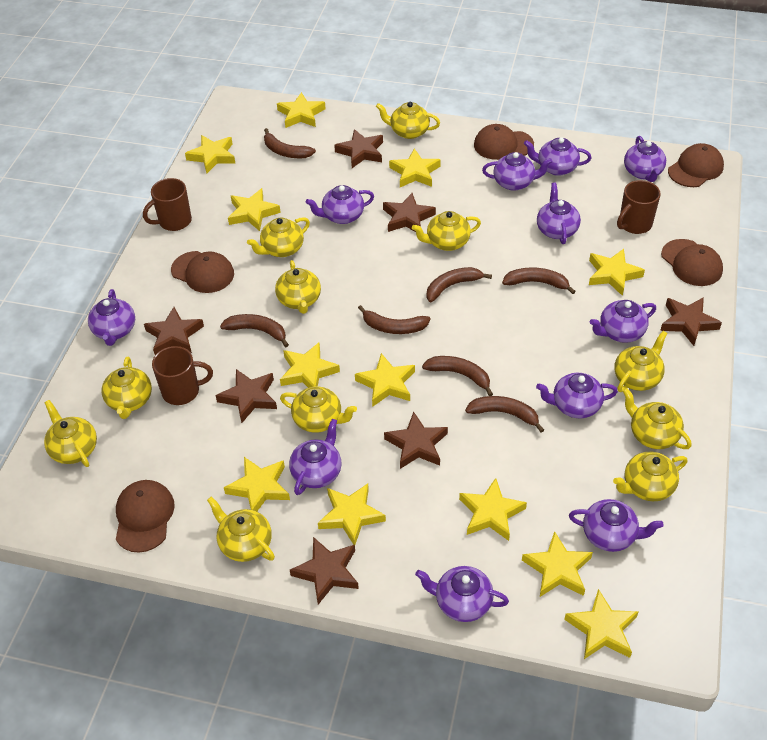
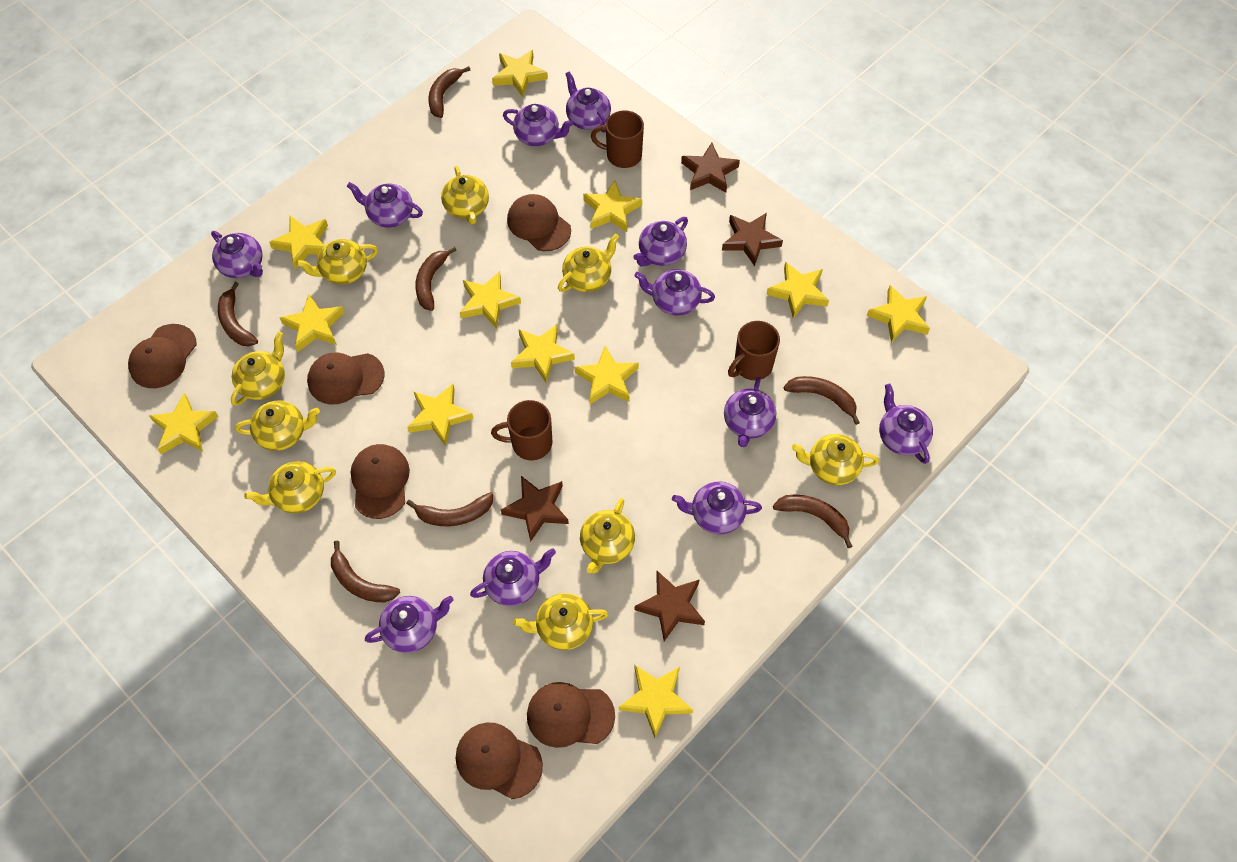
brown cap: 5 -> 6
brown star: 7 -> 4
yellow teapot: 11 -> 9

